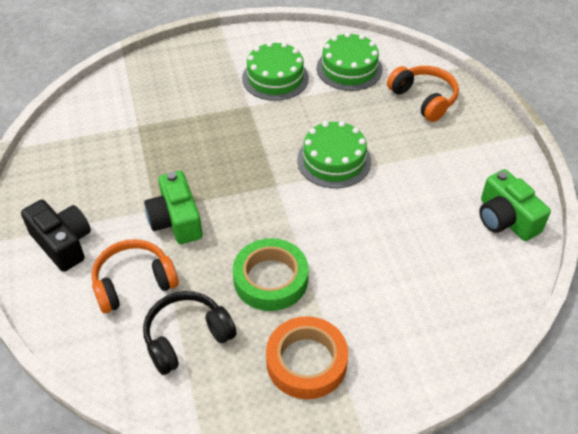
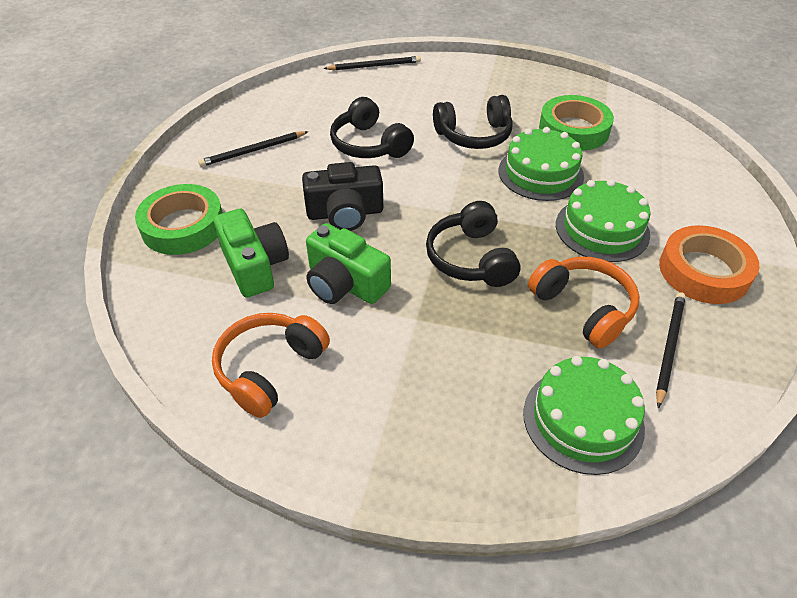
black headphones: 1 -> 3
black pencil: 0 -> 3
green tape: 1 -> 2

